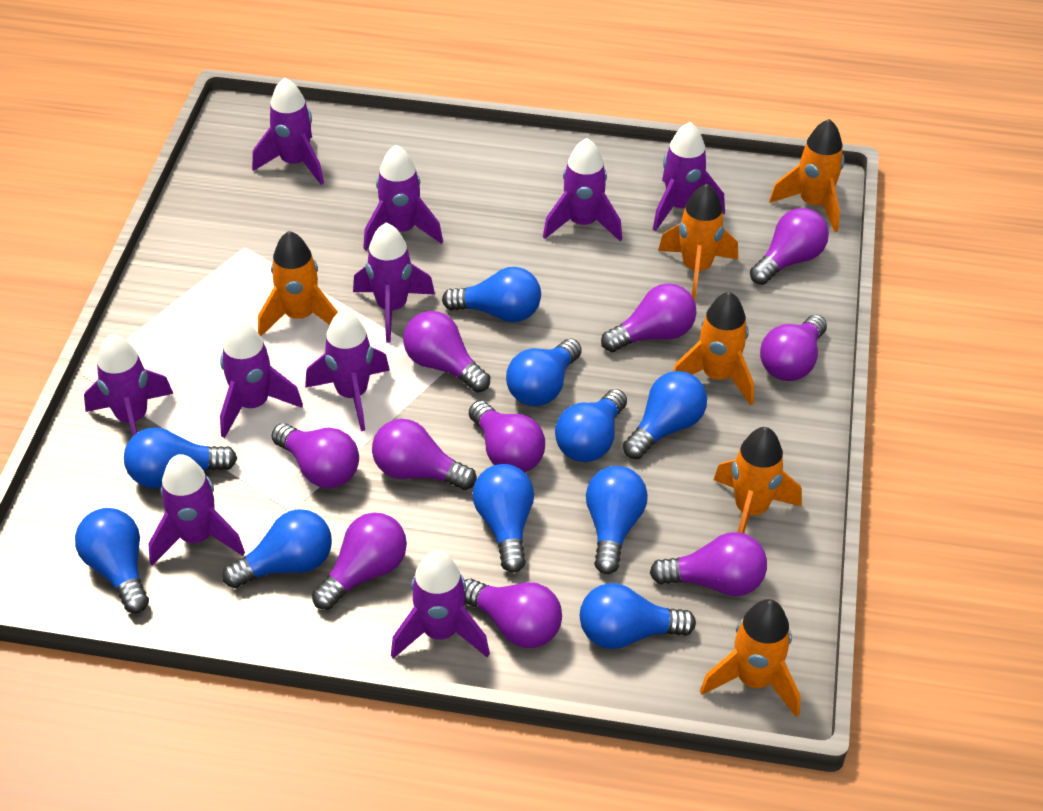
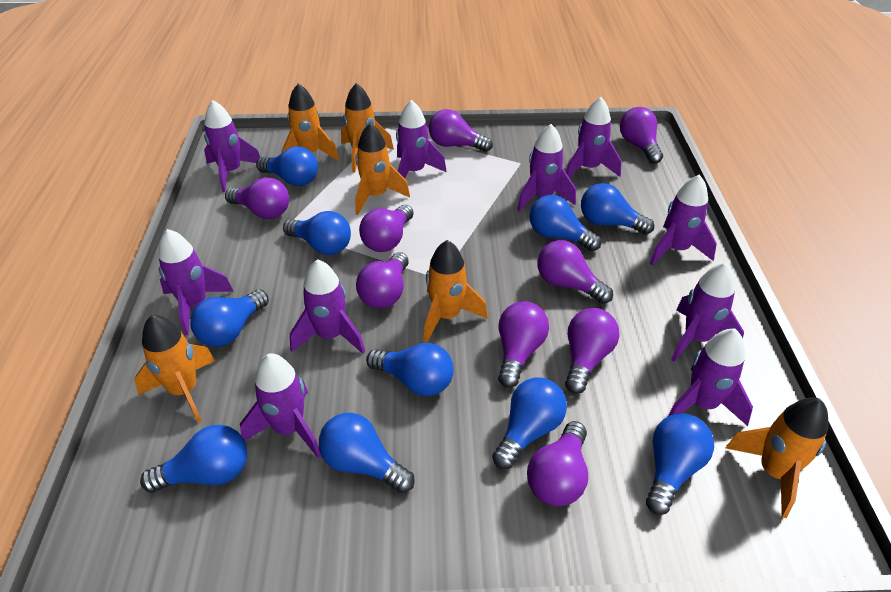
purple light bulb: 10 -> 9

